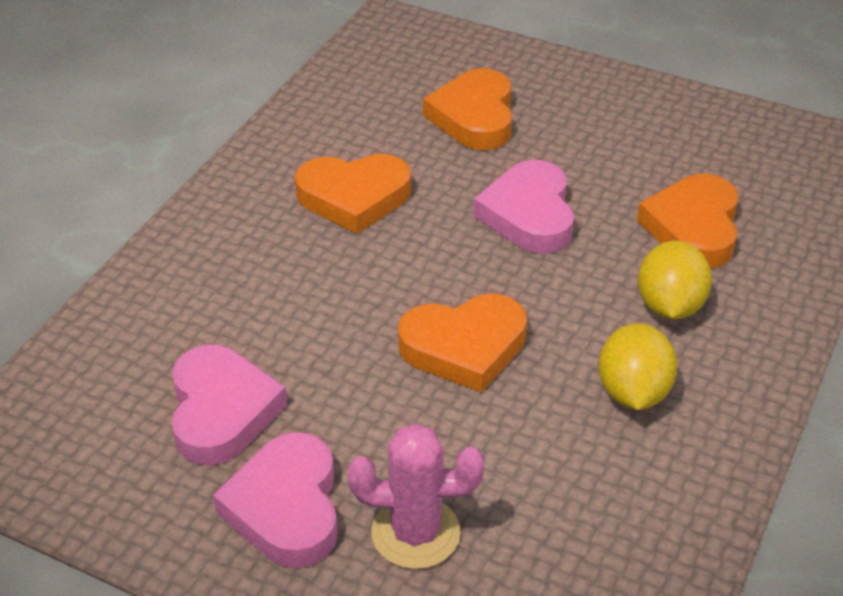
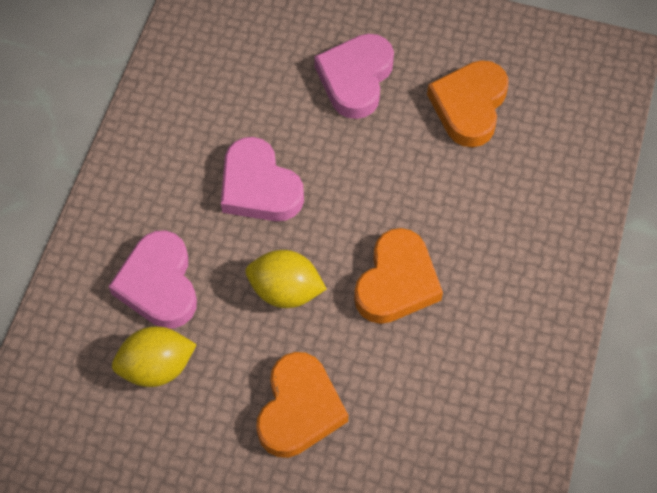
orange heart: 4 -> 3
pink cactus: 1 -> 0

